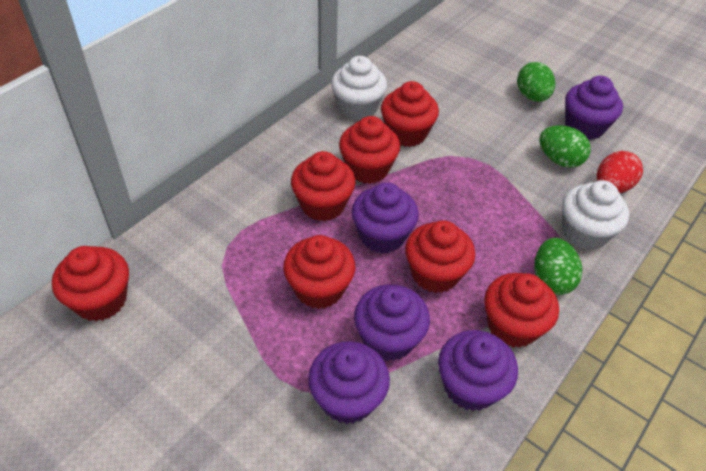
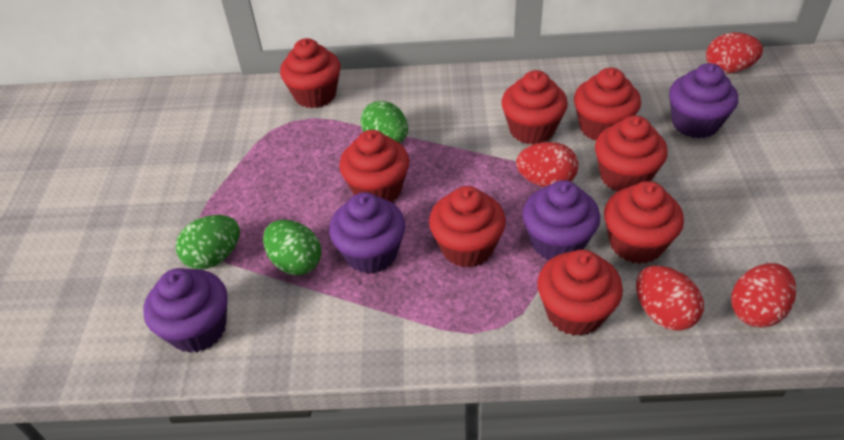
purple cupcake: 5 -> 4
red cupcake: 7 -> 8
red egg: 1 -> 4
white cupcake: 2 -> 0

